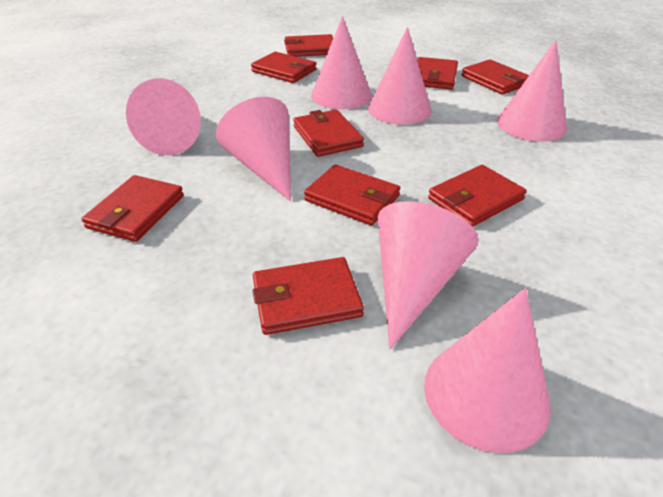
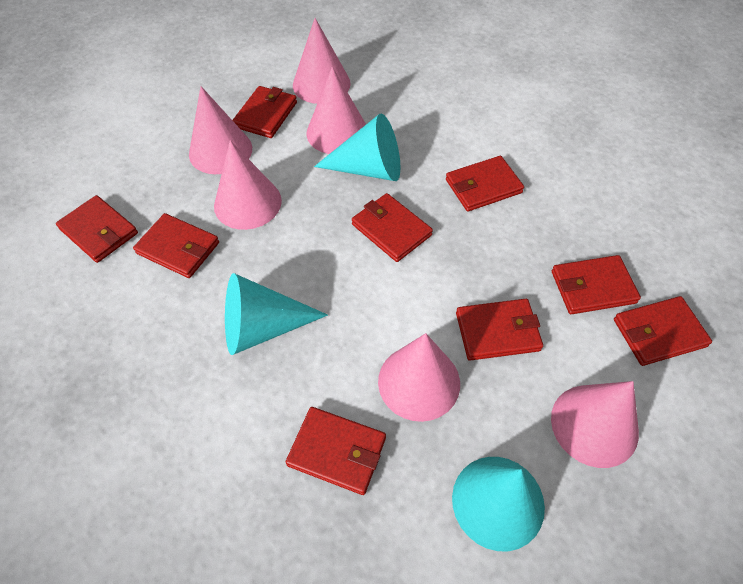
pink cone: 7 -> 6
turquoise cone: 0 -> 3

